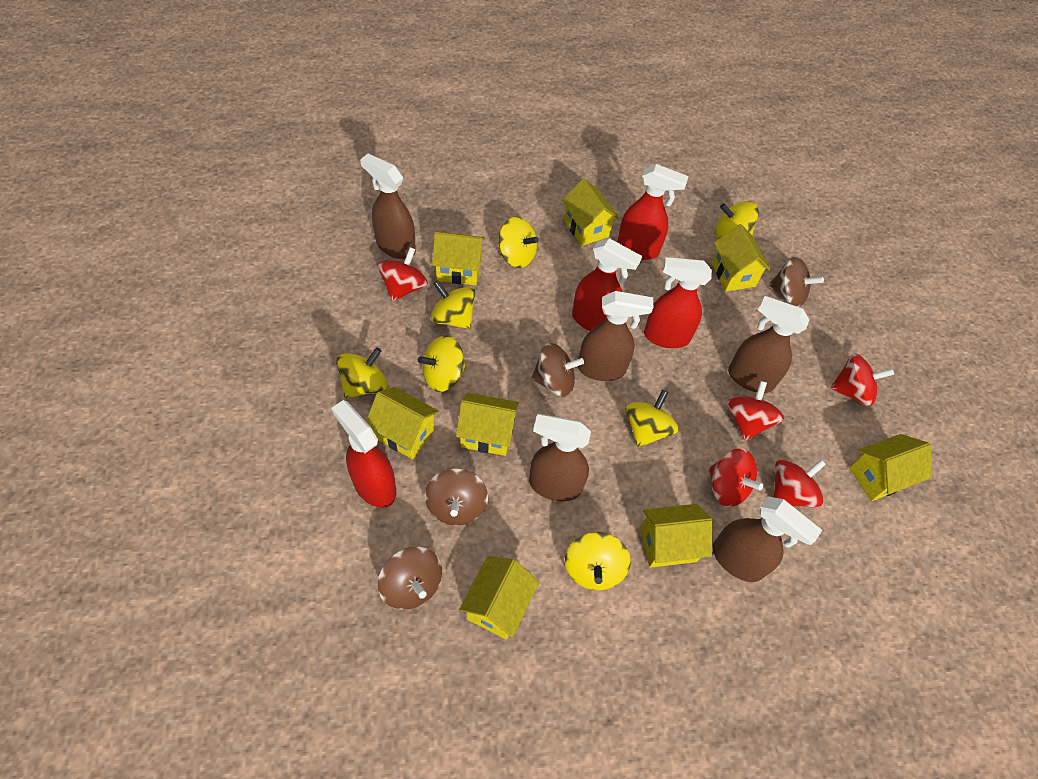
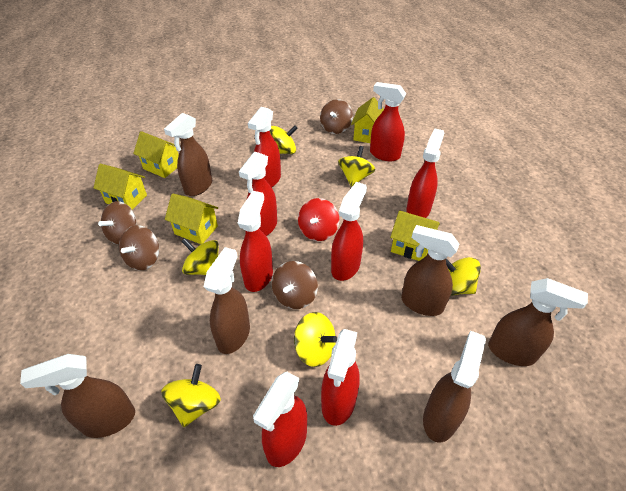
brown spray bottle: 5 -> 6
red spinning top: 5 -> 1
red spray bottle: 4 -> 8
yellow house: 8 -> 5
yellow spinning top: 7 -> 6

